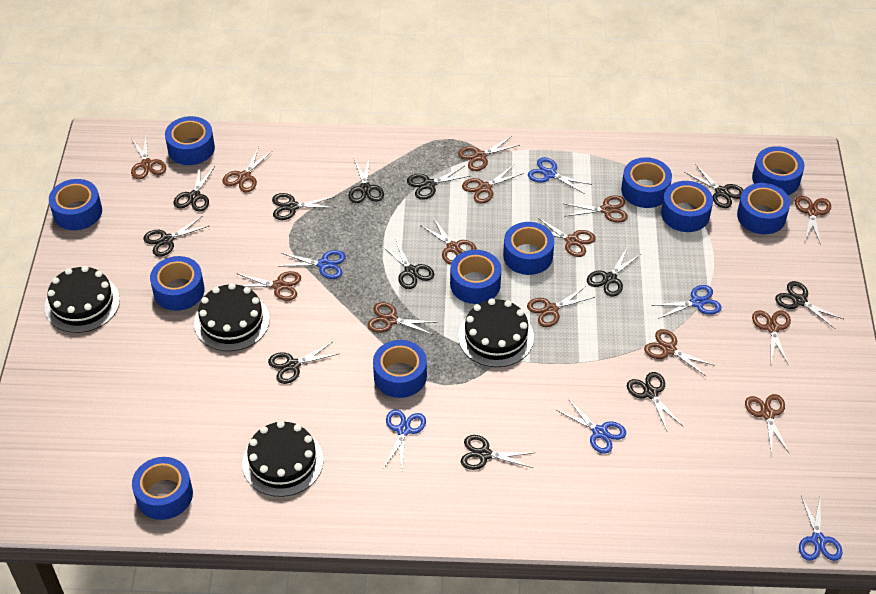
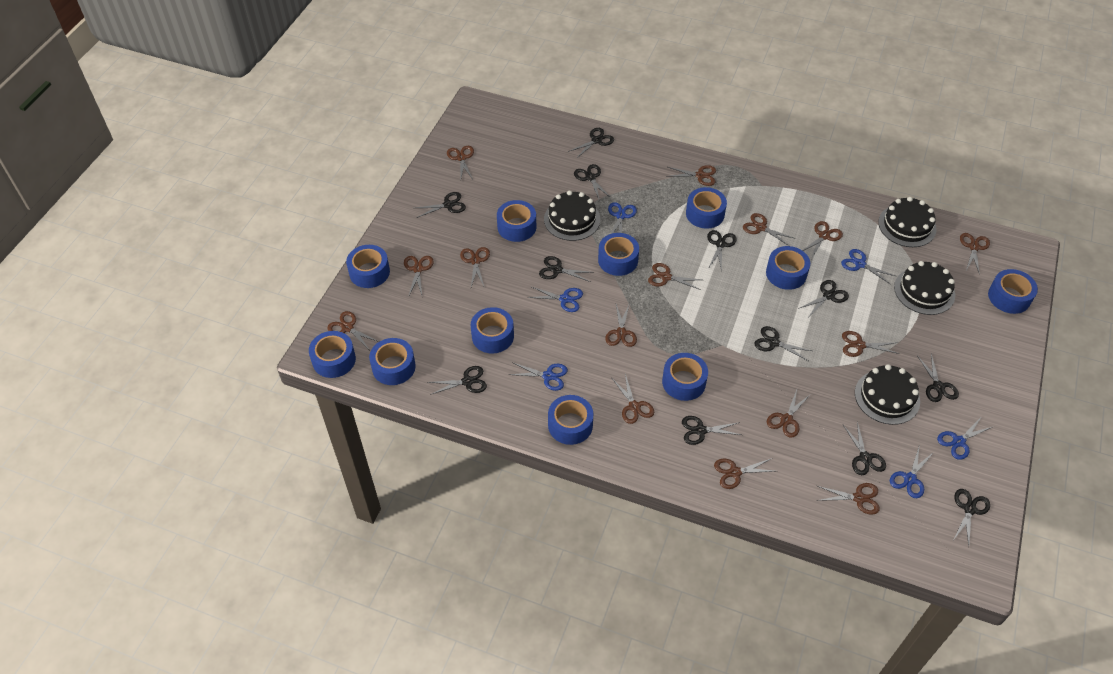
brown scissors: 14 -> 15

